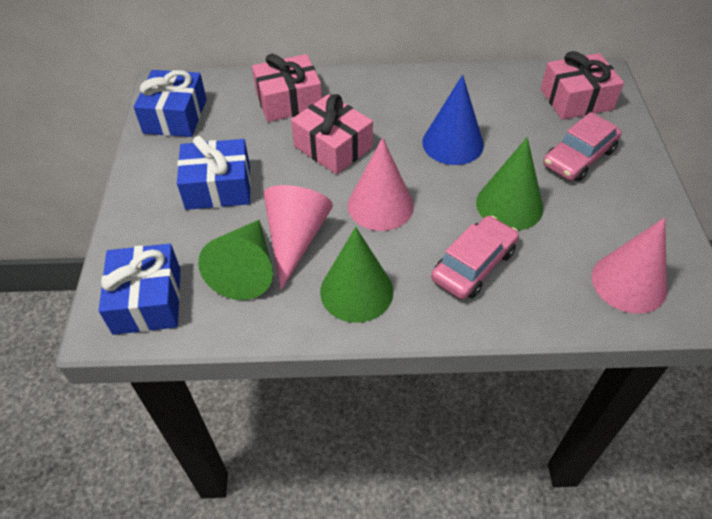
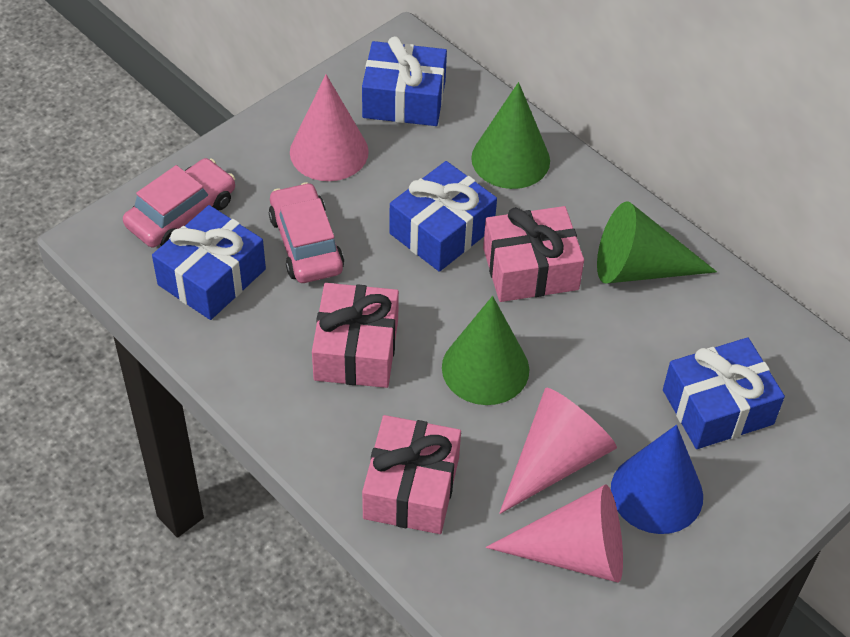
blue gift: 3 -> 4

